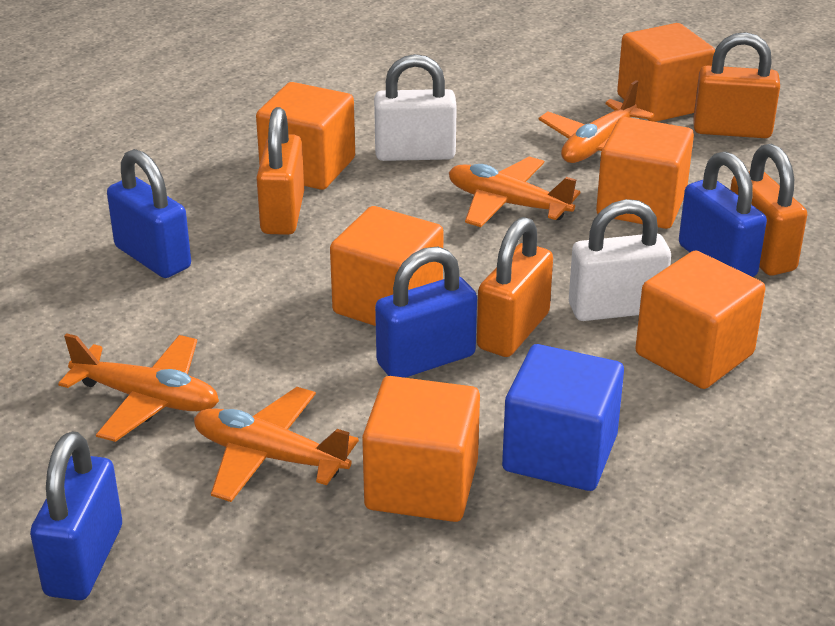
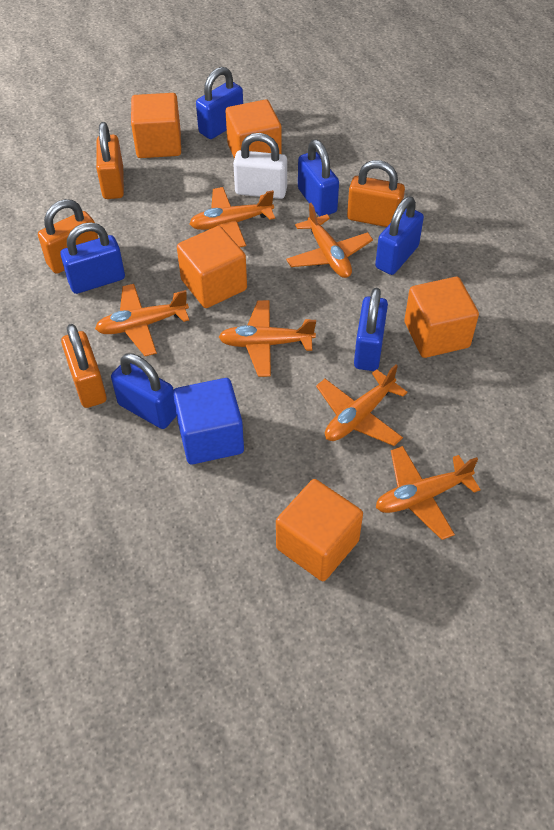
blue padlock: 4 -> 6
orange cube: 6 -> 5
orange plane: 4 -> 6
white padlock: 2 -> 1

